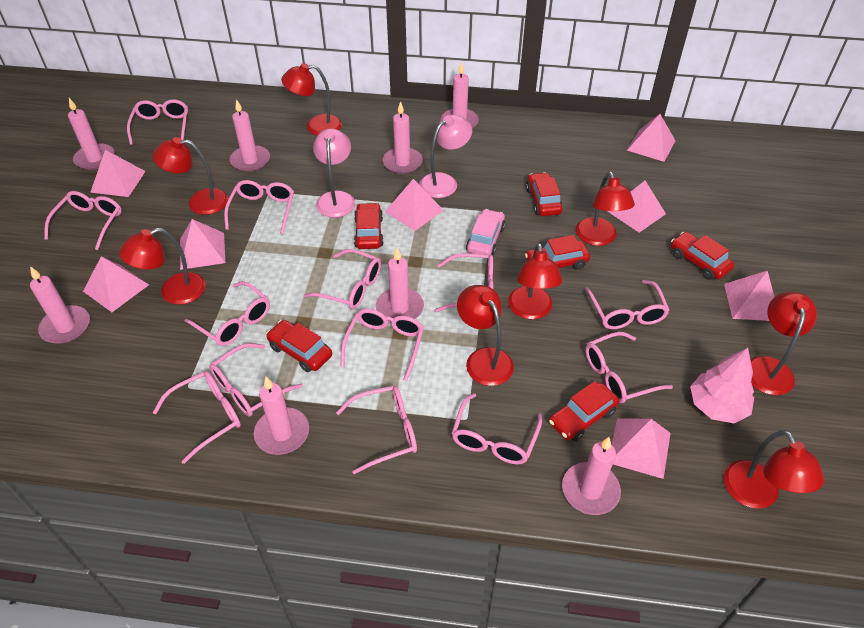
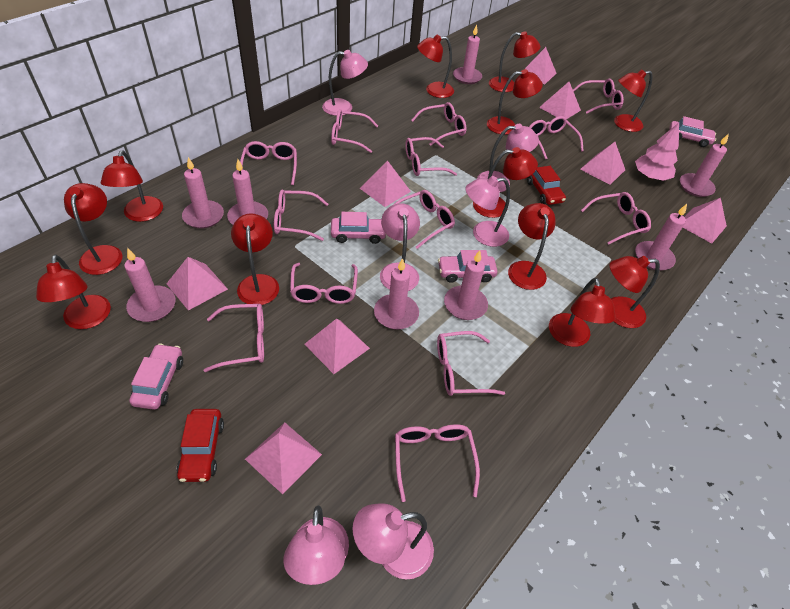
pink car: 1 -> 4
pink lamp: 2 -> 6
red car: 6 -> 2
red lamp: 8 -> 12

